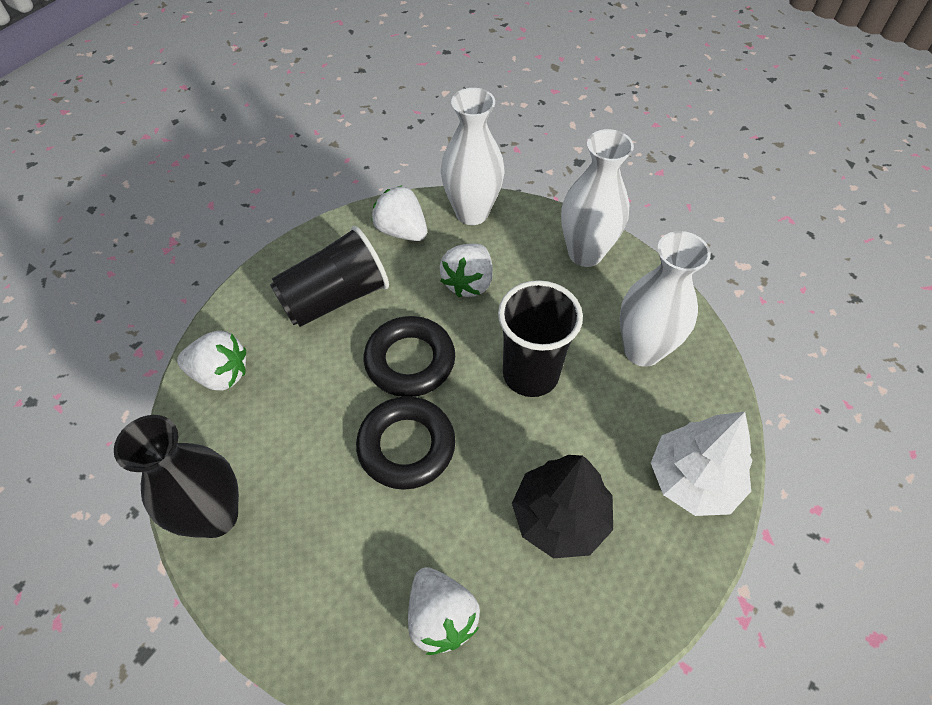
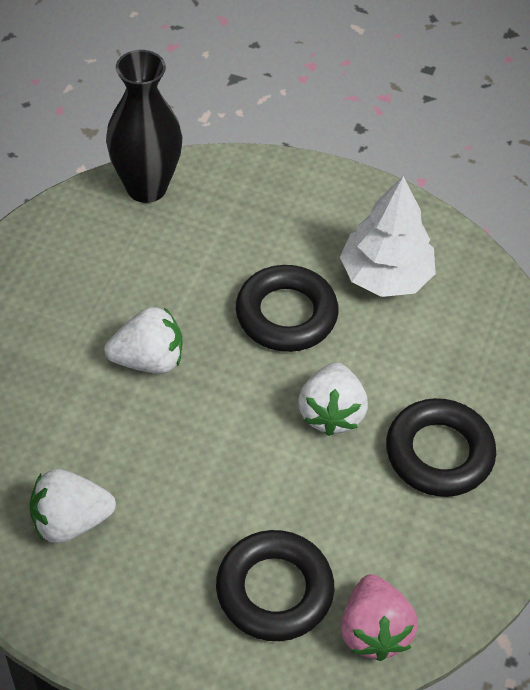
black cup: 2 -> 0
black ring: 2 -> 3
black tree: 1 -> 0
pink strawberry: 0 -> 1
white strawberry: 4 -> 3
white vase: 3 -> 0

